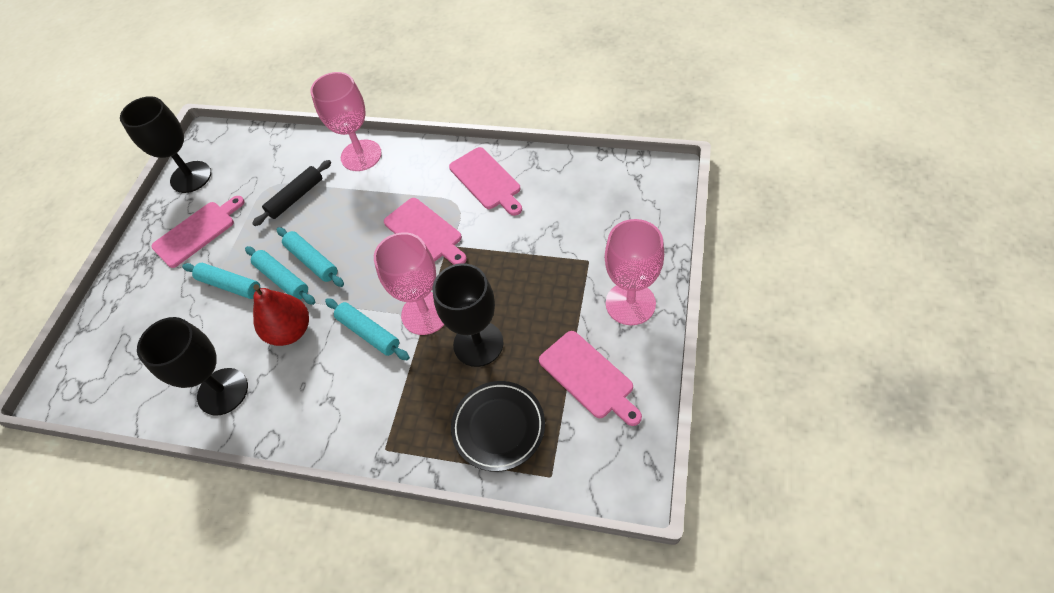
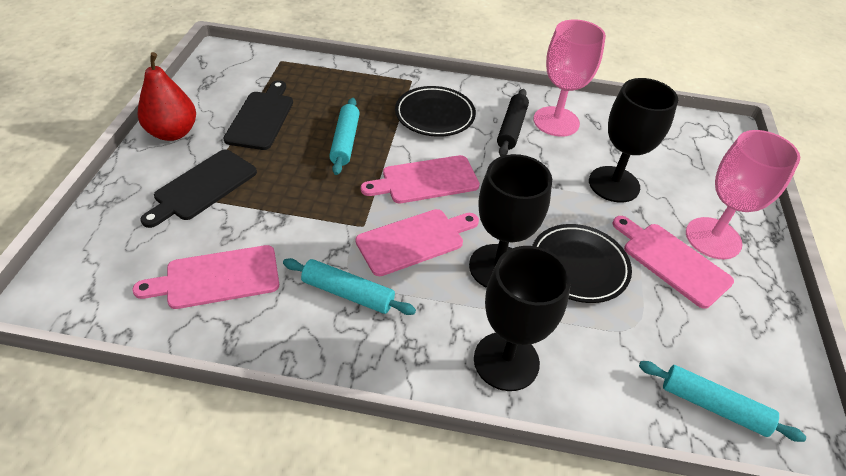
black cutting board: 0 -> 2
black plate: 1 -> 2
pink goblet: 3 -> 2
turquoise rolling pin: 4 -> 3

